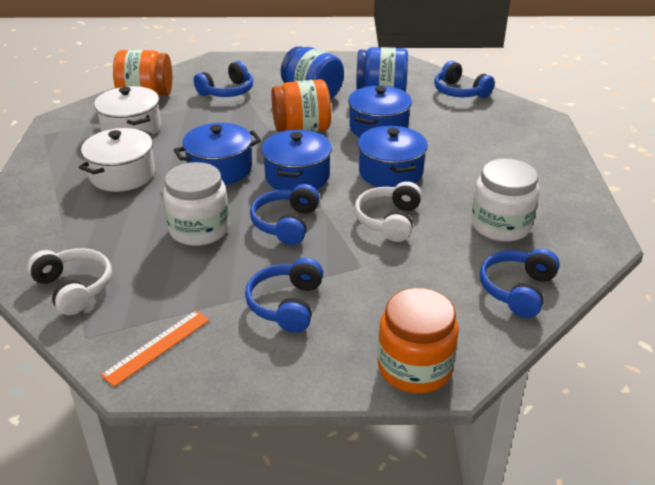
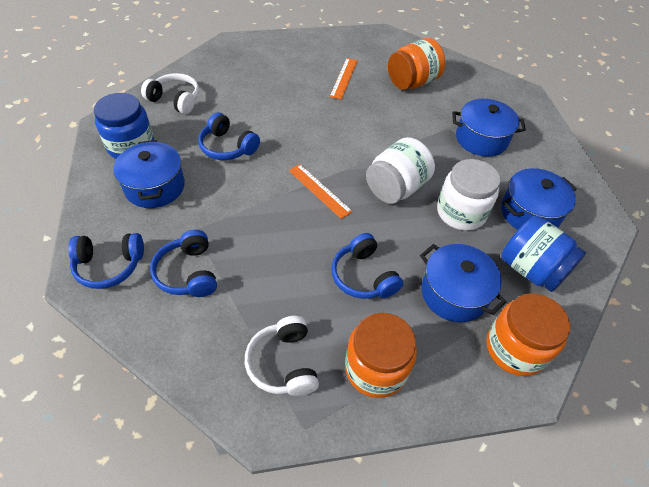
blue headphones: 5 -> 4
orange ruler: 1 -> 2
white pot: 2 -> 0

